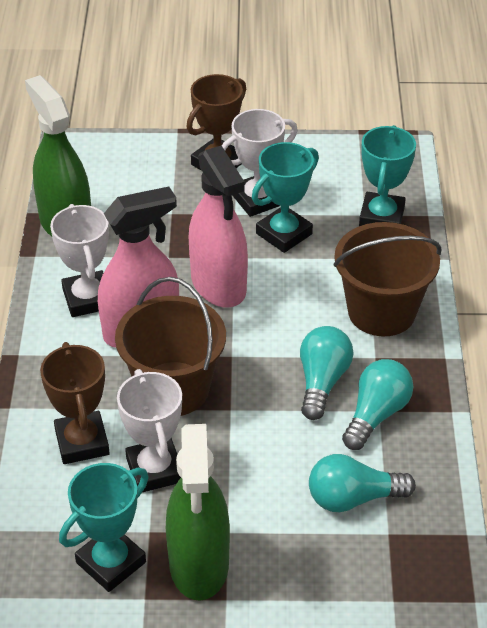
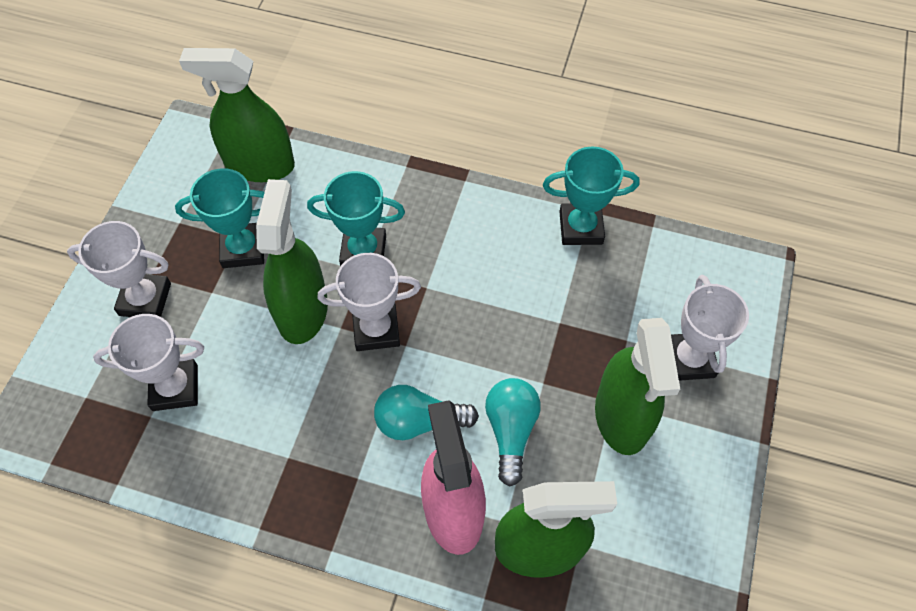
brown bucket: 2 -> 0
brown trophy: 2 -> 0
green spray bottle: 2 -> 4
pink spray bottle: 2 -> 1
turquoise light bulb: 3 -> 2
white trophy: 3 -> 4

